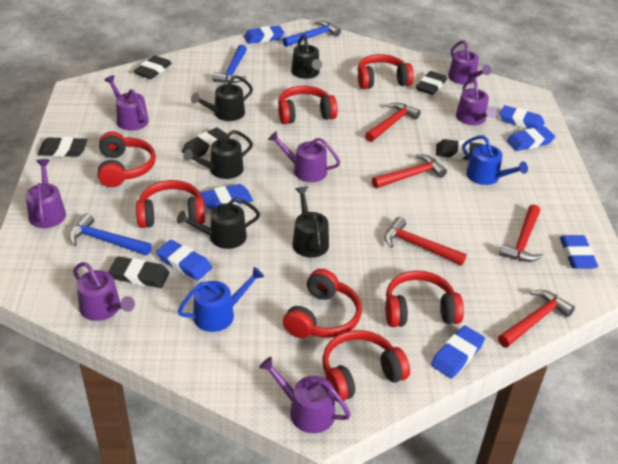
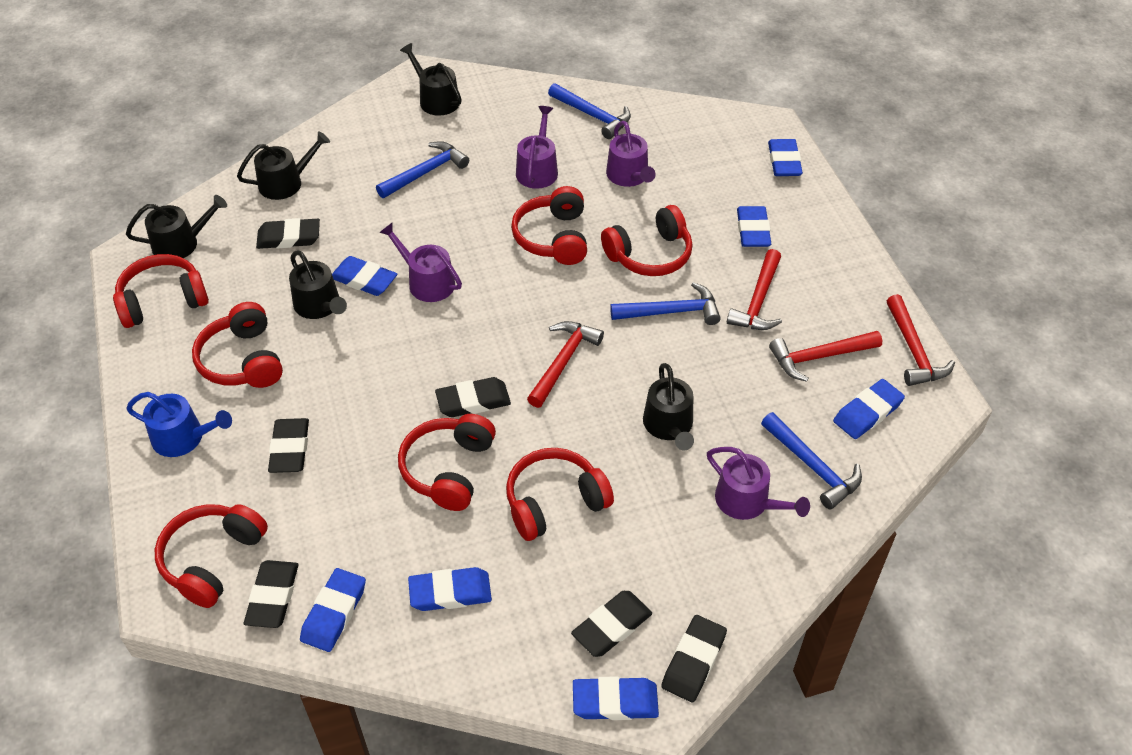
blue hammer: 3 -> 4
blue watering can: 2 -> 1
purple watering can: 7 -> 4
red hammer: 5 -> 4

